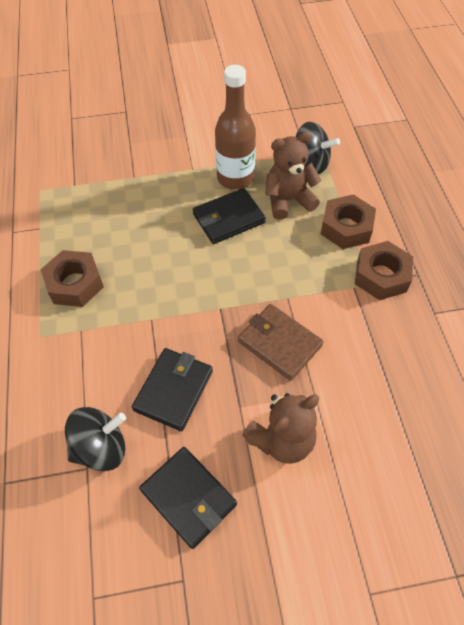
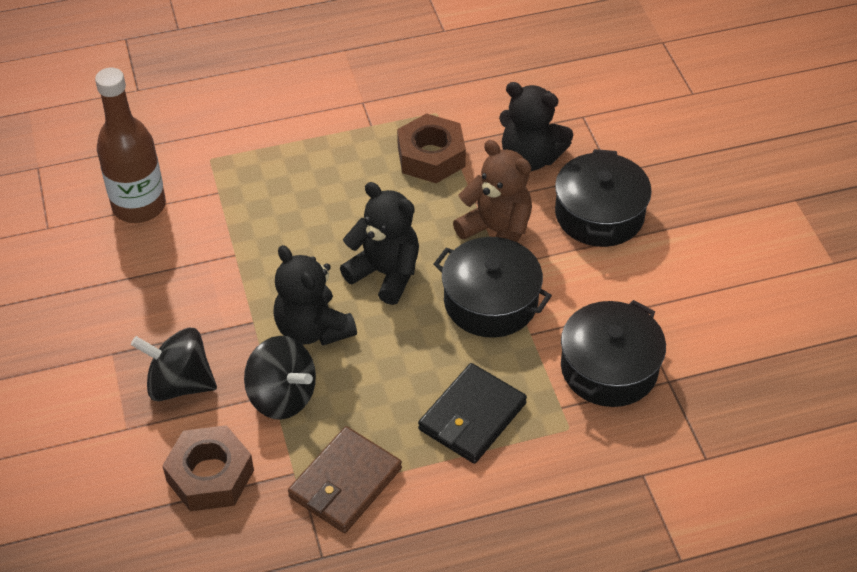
black pot: 0 -> 3
black teddy bear: 0 -> 3
black wallet: 3 -> 1
brown nut: 3 -> 2
brown teddy bear: 2 -> 1

